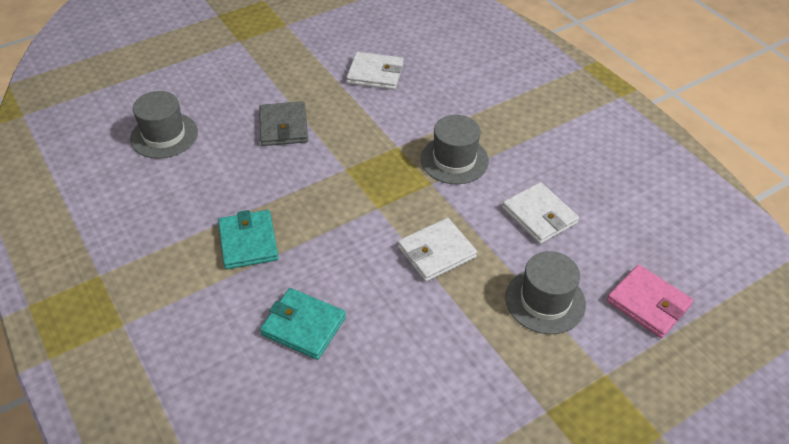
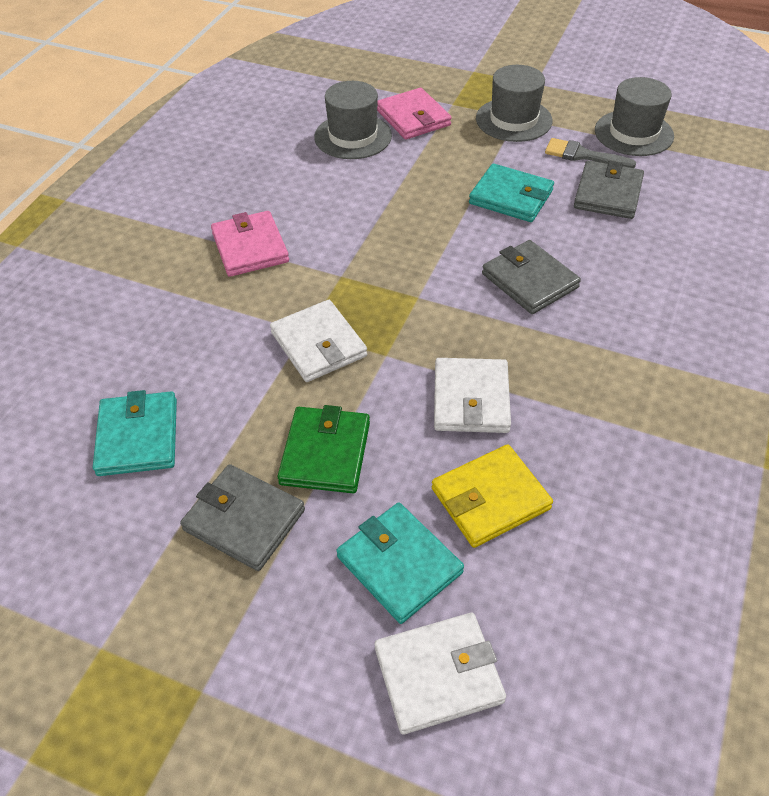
green wallet: 0 -> 1
grey brush: 0 -> 1
grey wallet: 1 -> 3
pink wallet: 1 -> 2
turquoise wallet: 2 -> 3
yellow wallet: 0 -> 1

